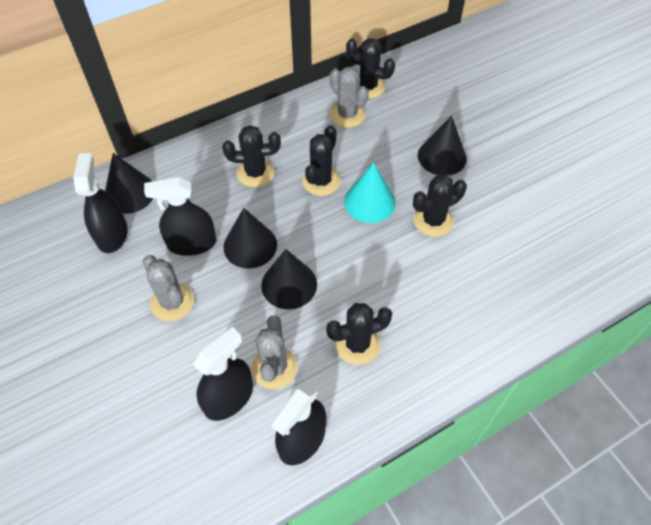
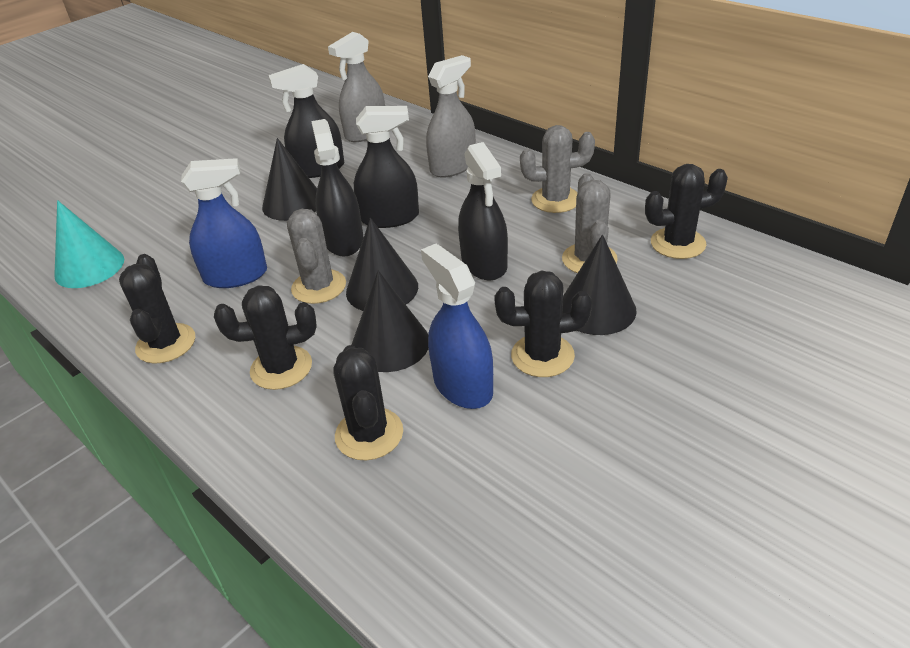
blue spray bottle: 0 -> 2
grey spray bottle: 0 -> 2

